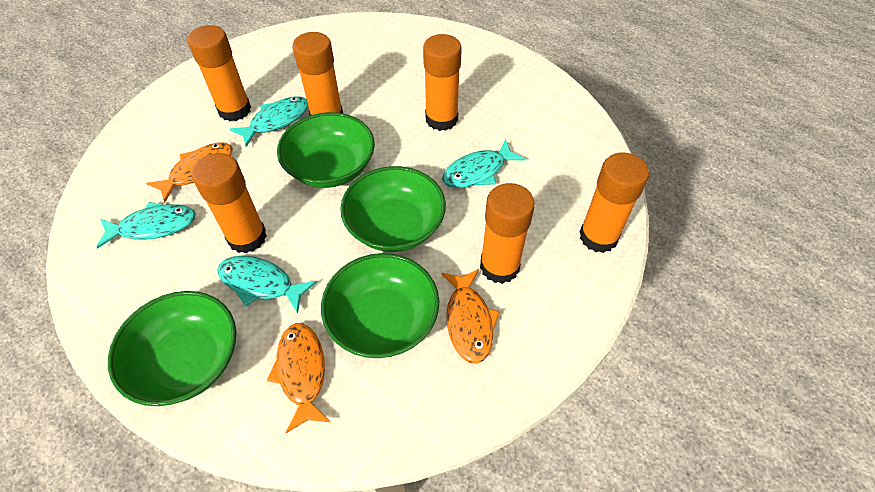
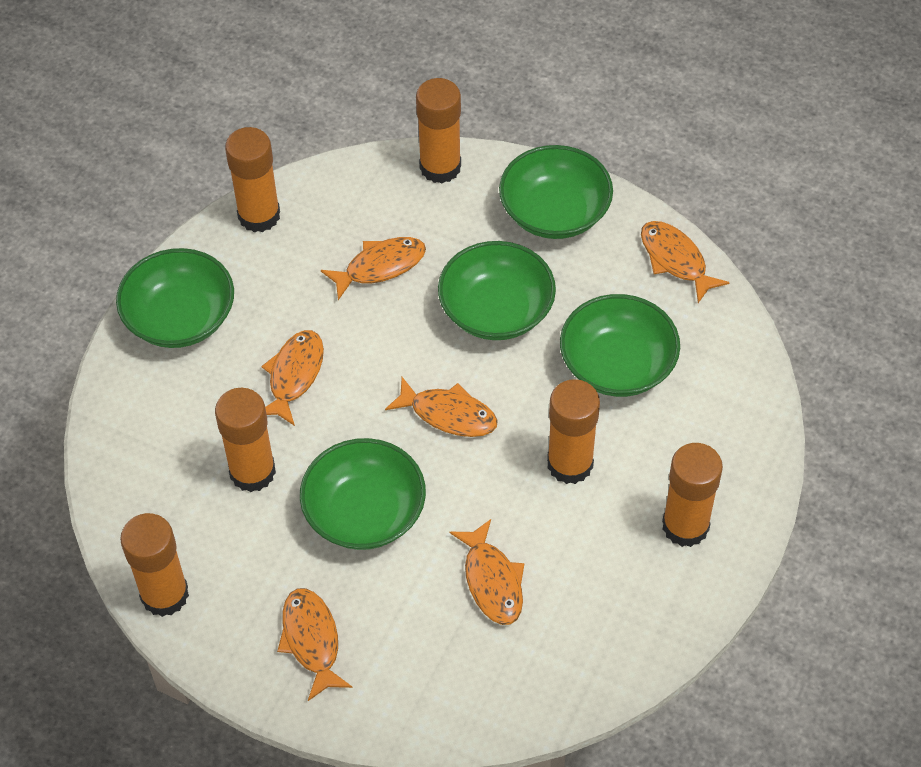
green bowl: 4 -> 5
orange fish: 3 -> 6
turquoise fish: 4 -> 0

